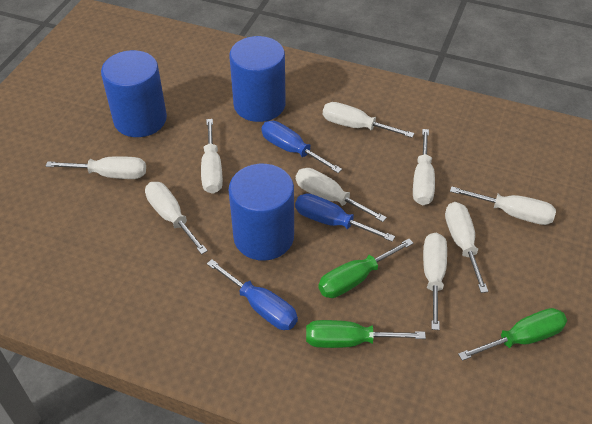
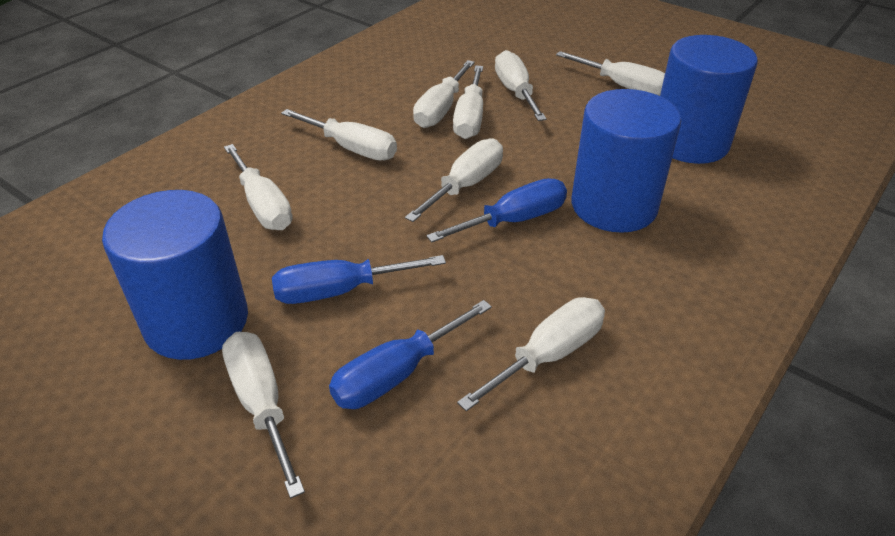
green screwdriver: 3 -> 0

